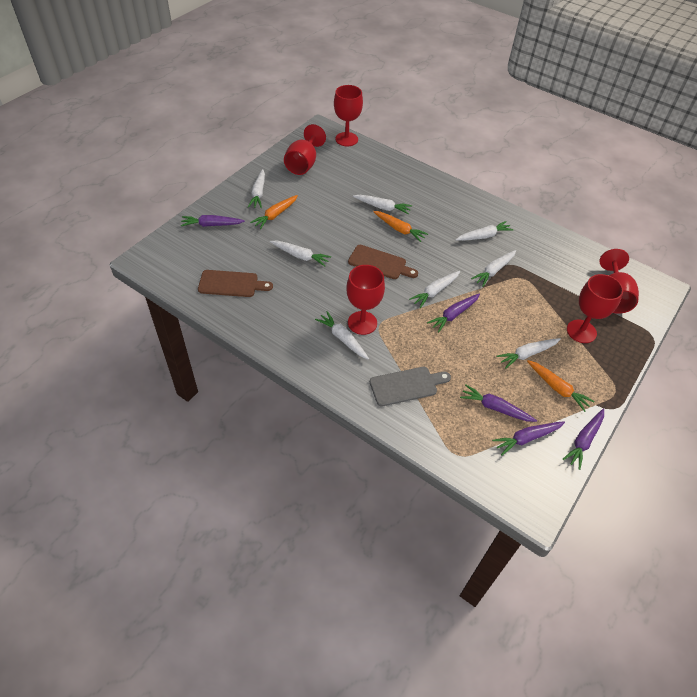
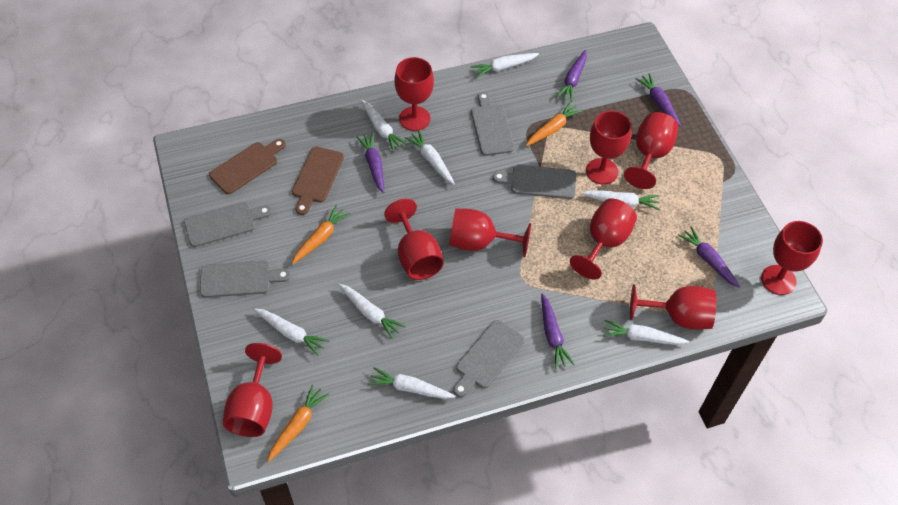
grey cutting board: 1 -> 5
red goblet: 5 -> 9

